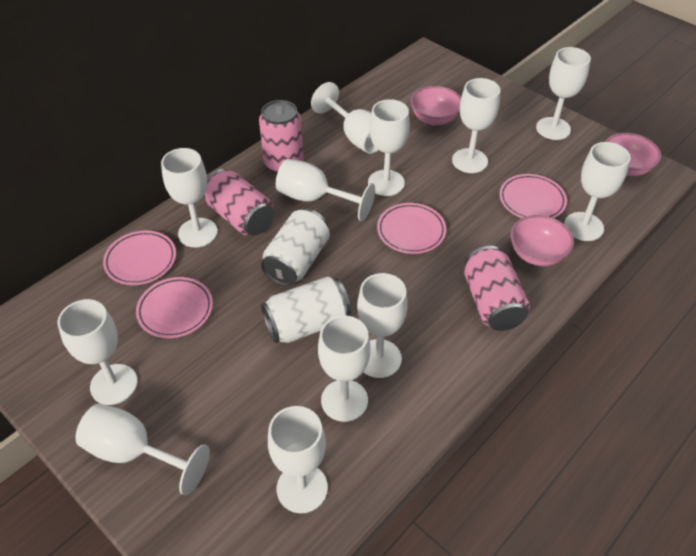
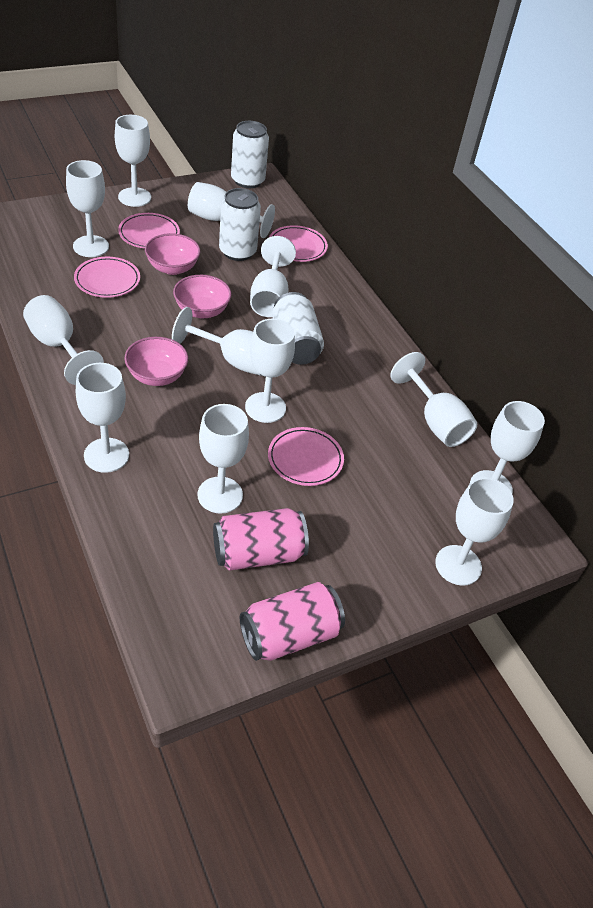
pink can: 3 -> 2
white can: 2 -> 3

